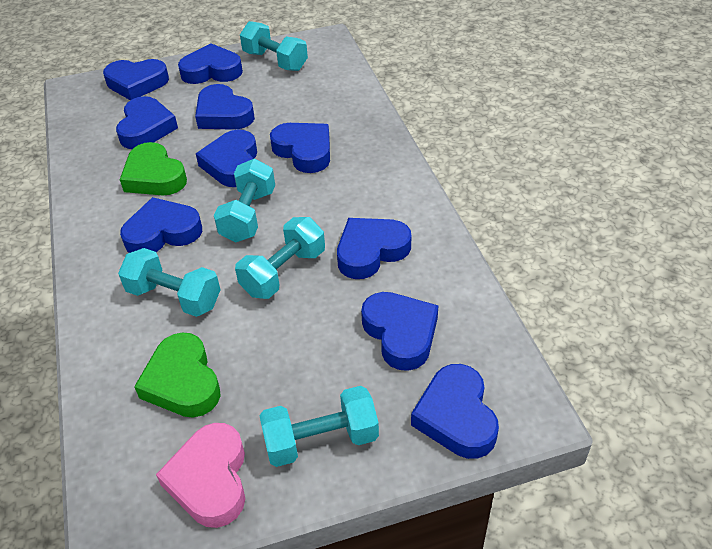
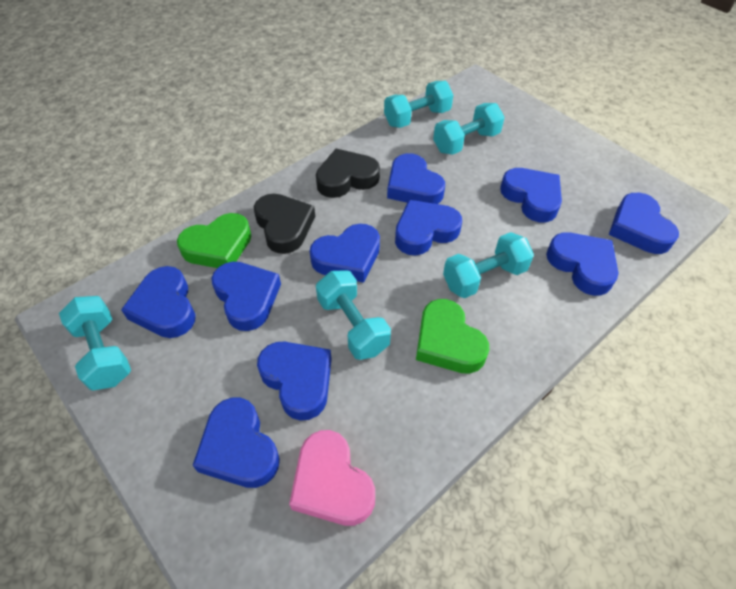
black heart: 0 -> 2

